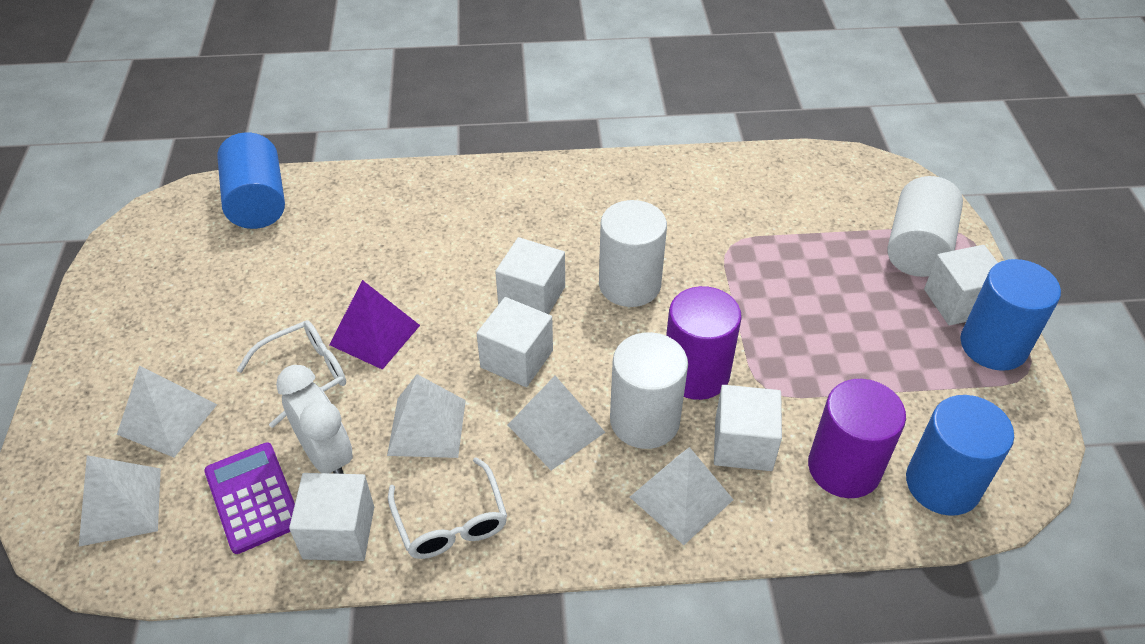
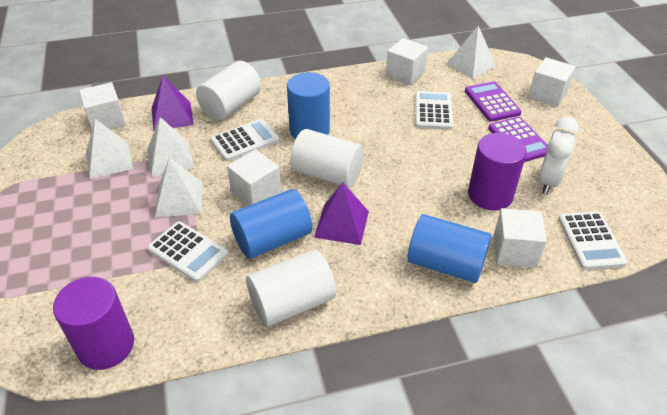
purple calculator: 1 -> 2
purple pyramid: 1 -> 2
white calculator: 0 -> 4
white glasses: 2 -> 0
white pyramid: 5 -> 4

